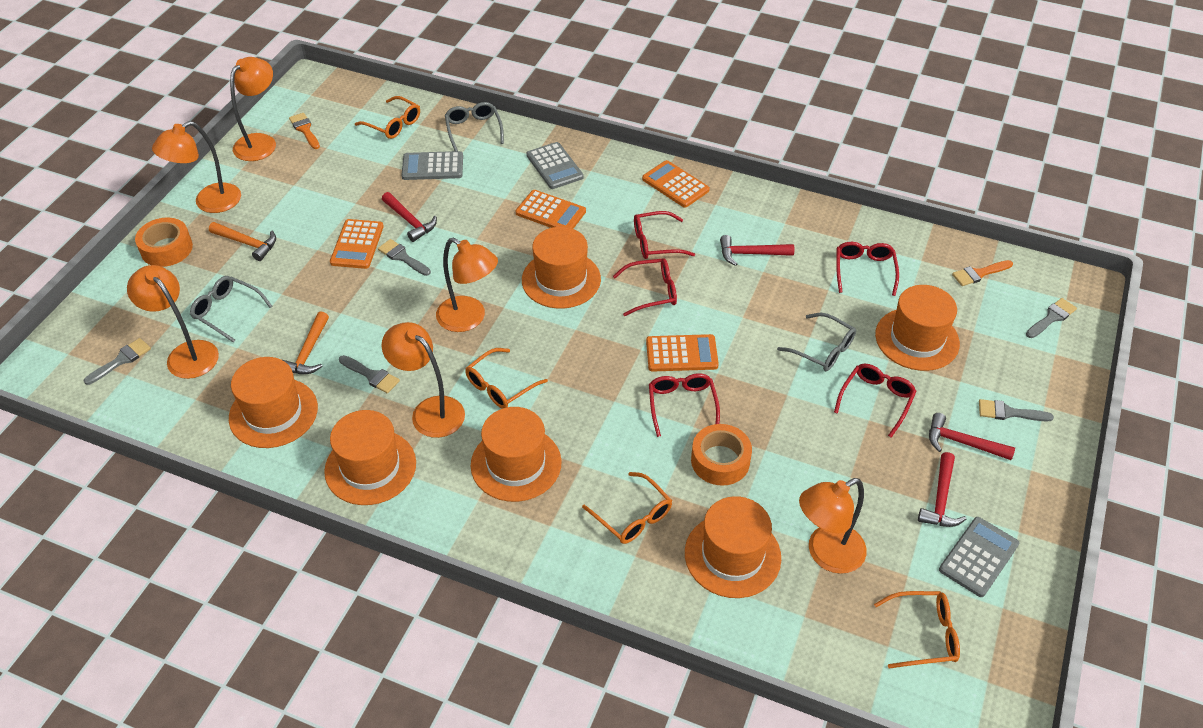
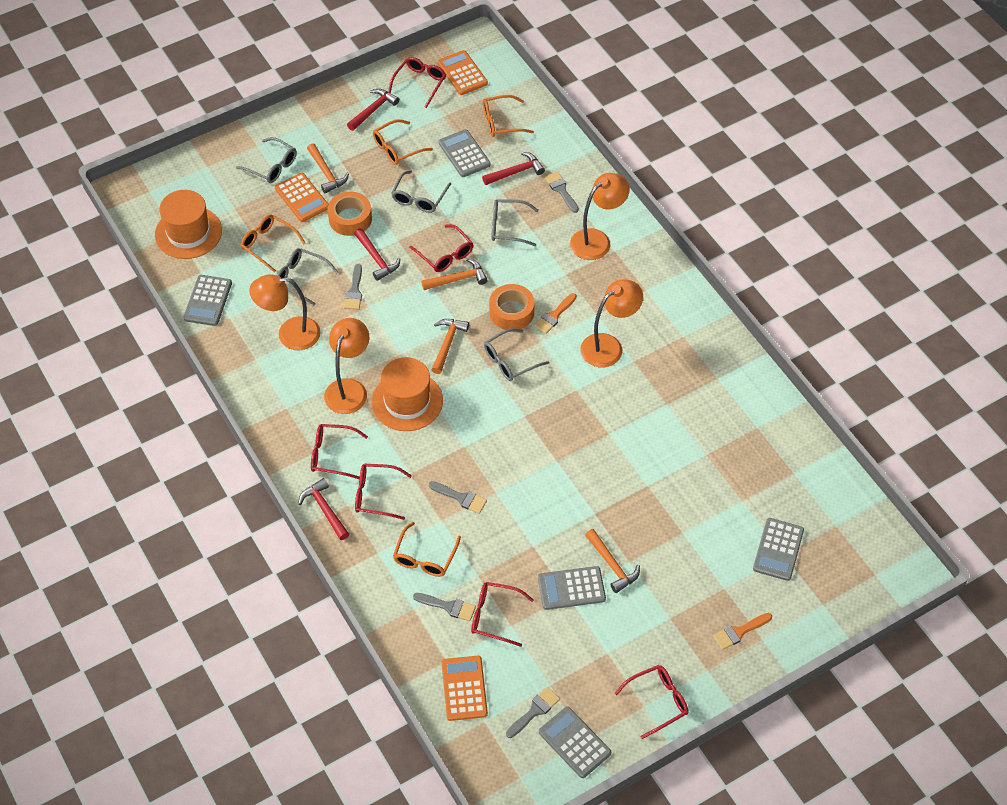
grey calculator: 3 -> 5
grey glasses: 3 -> 5
orange calculator: 4 -> 3
orange hammer: 2 -> 4
orange hat: 6 -> 2
orange lamp: 6 -> 4
red glasses: 5 -> 6

